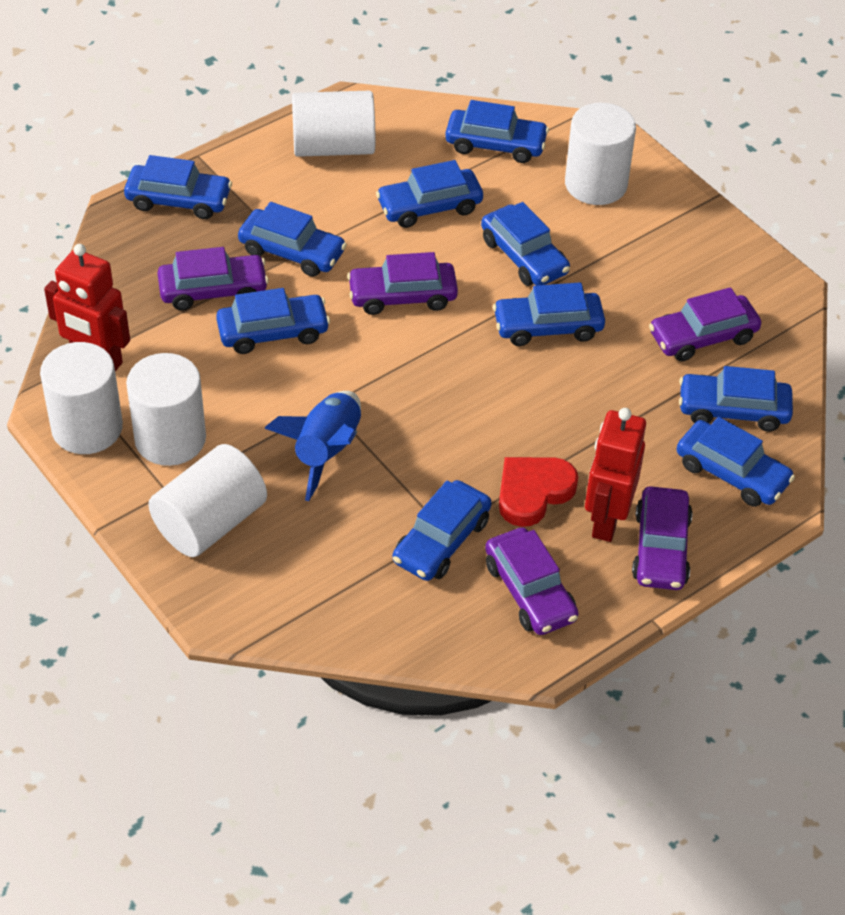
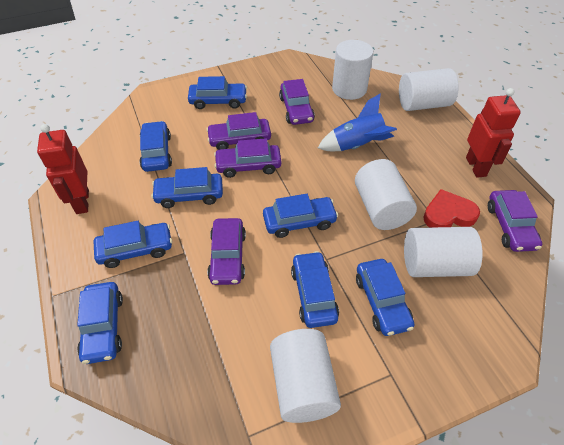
blue car: 10 -> 8

